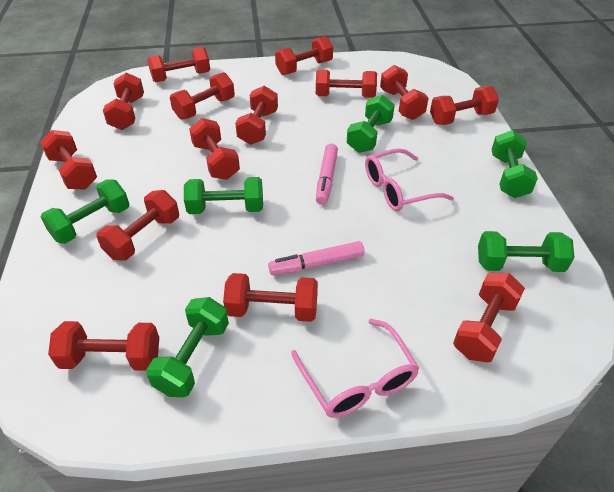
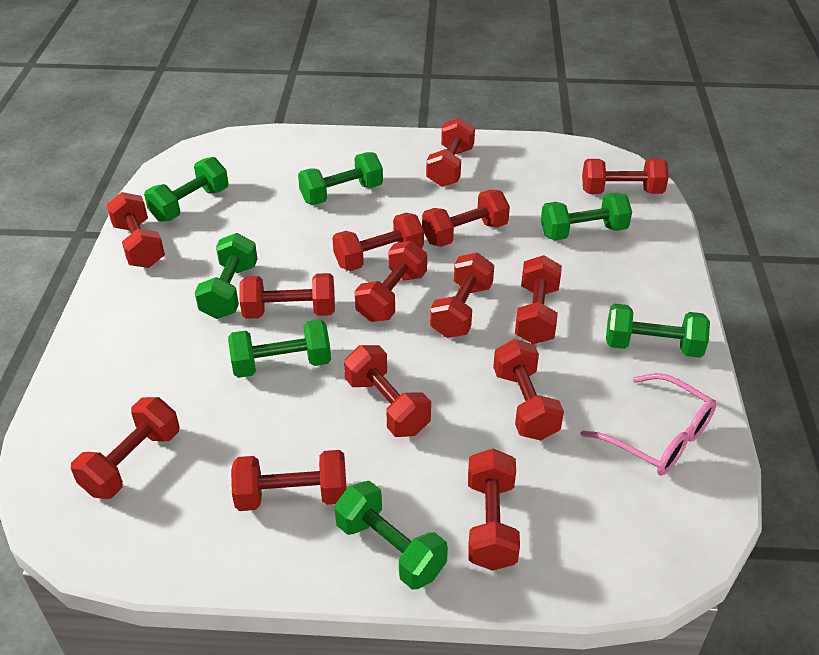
green dumbbell: 6 -> 7
pink glasses: 2 -> 1
pink marker: 2 -> 0

